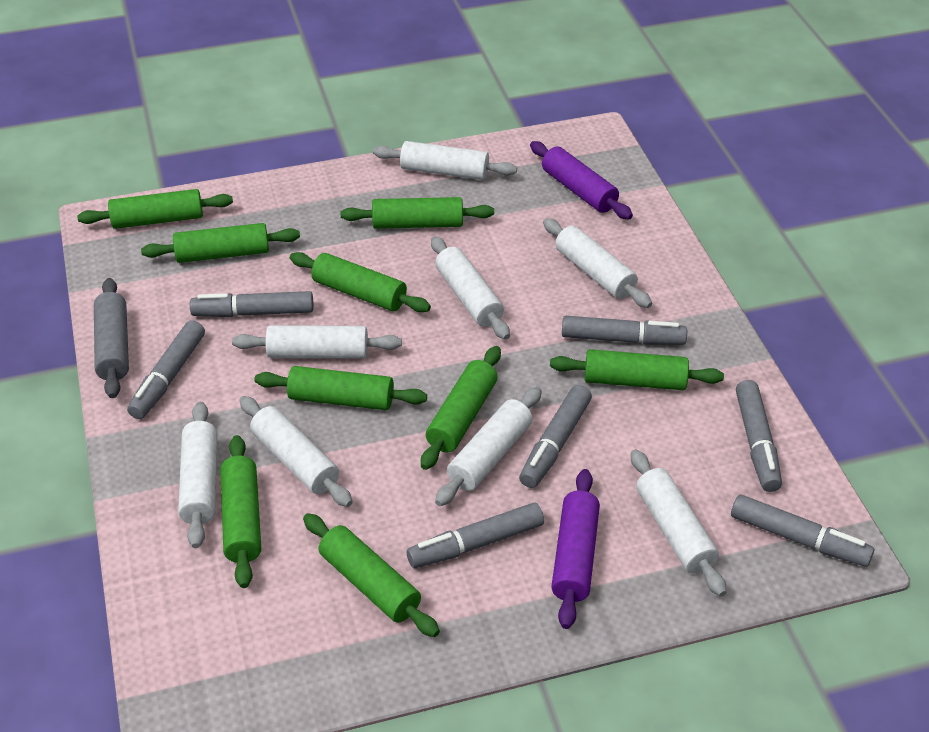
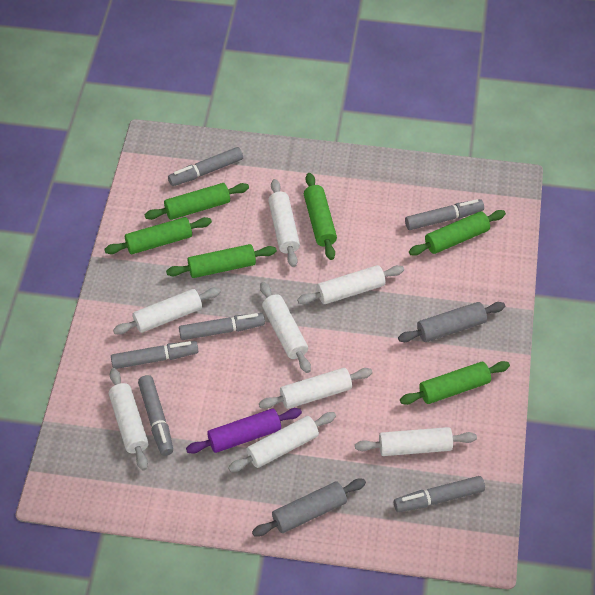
green rolling pin: 9 -> 6
grey marker: 7 -> 6
grey rolling pin: 1 -> 2
purple rolling pin: 2 -> 1

